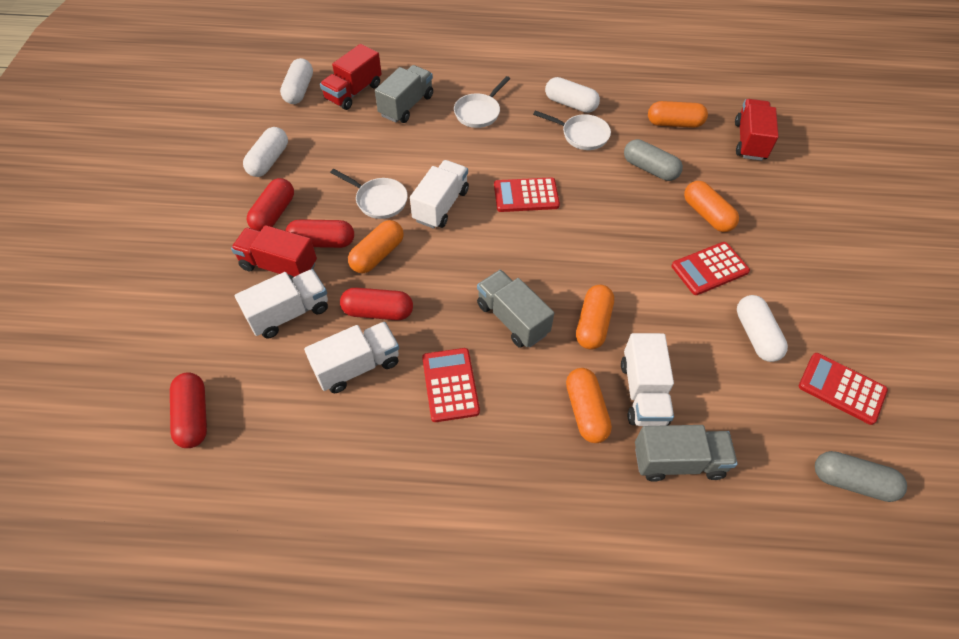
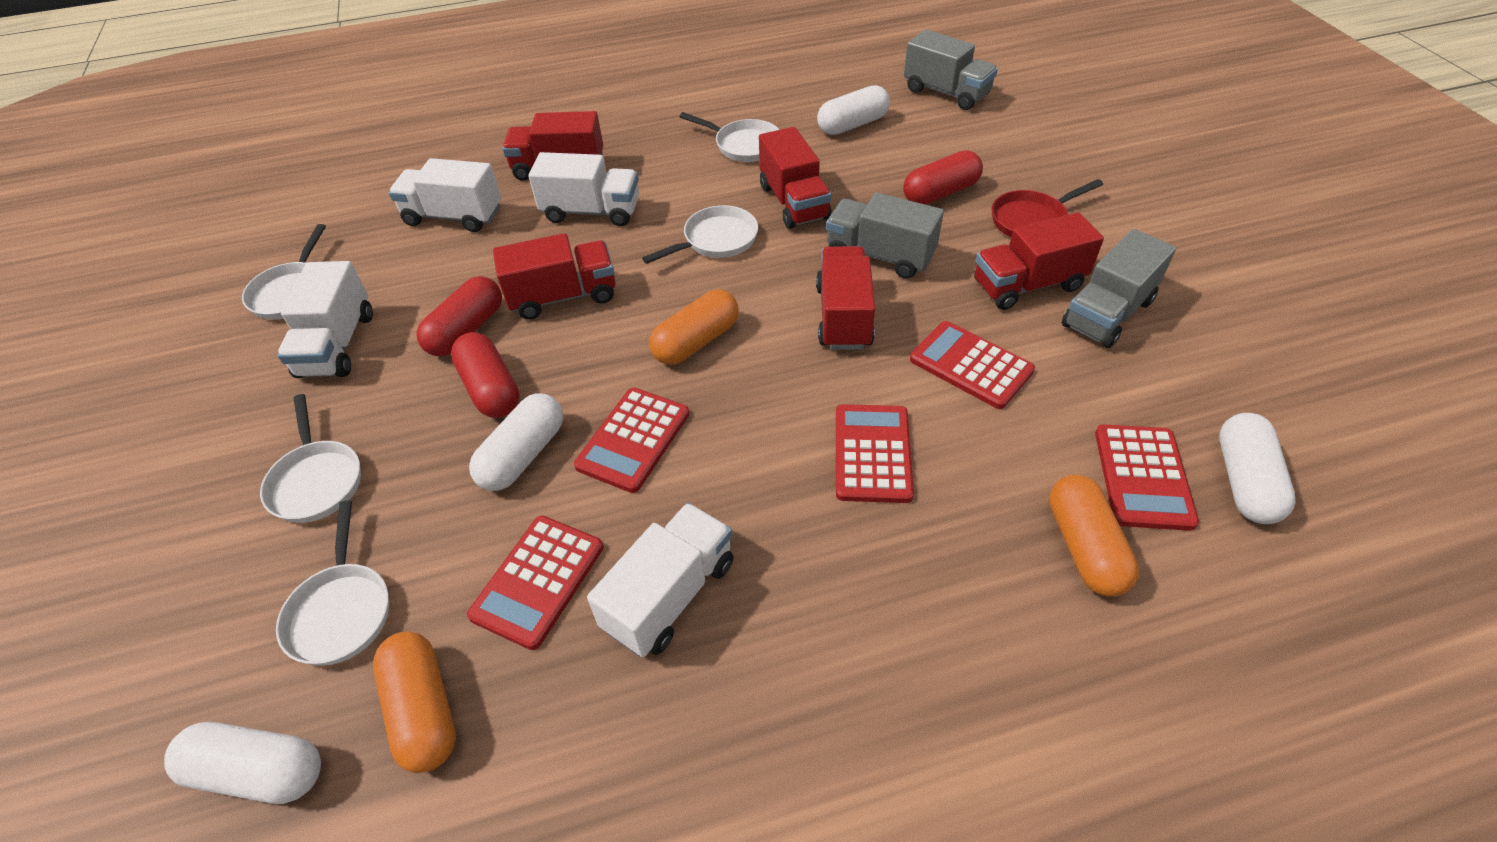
grey capsule: 2 -> 0
orange capsule: 5 -> 3
red calculator: 4 -> 5
red capsule: 4 -> 3
red pan: 0 -> 1
red truck: 3 -> 5
white pan: 3 -> 5

